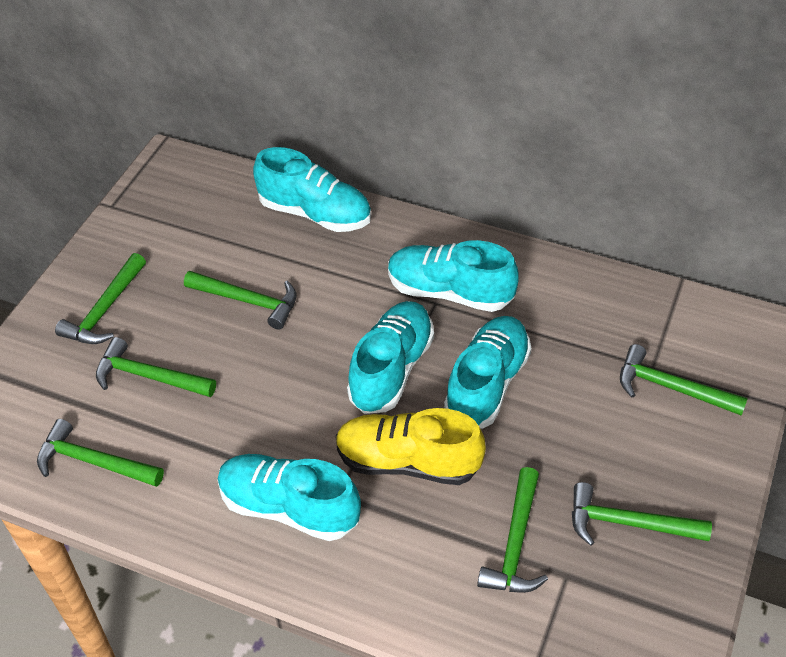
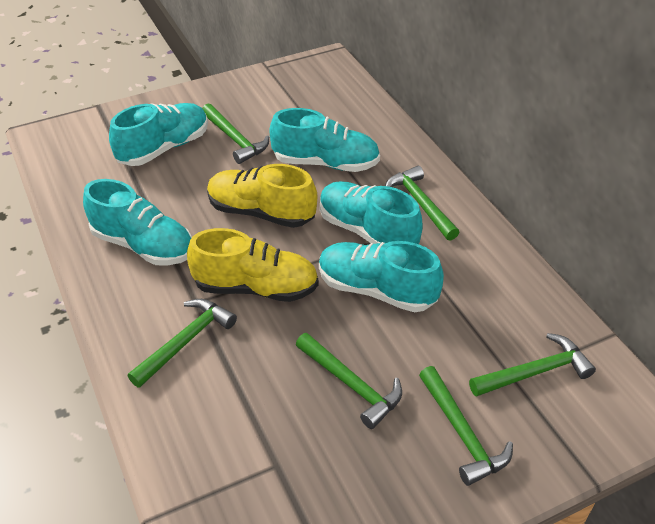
green hammer: 7 -> 6
yellow shoe: 1 -> 2

